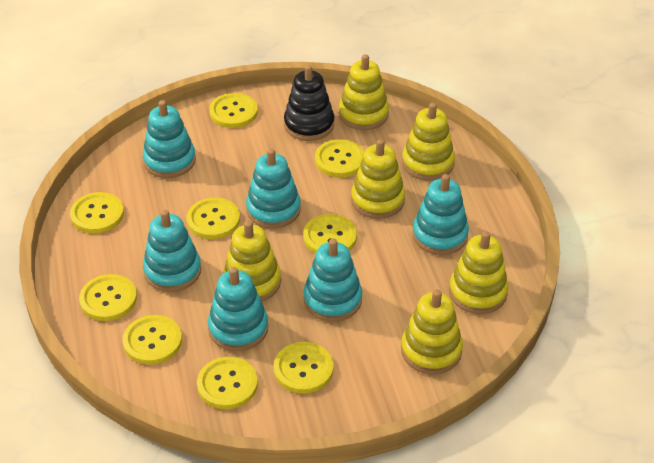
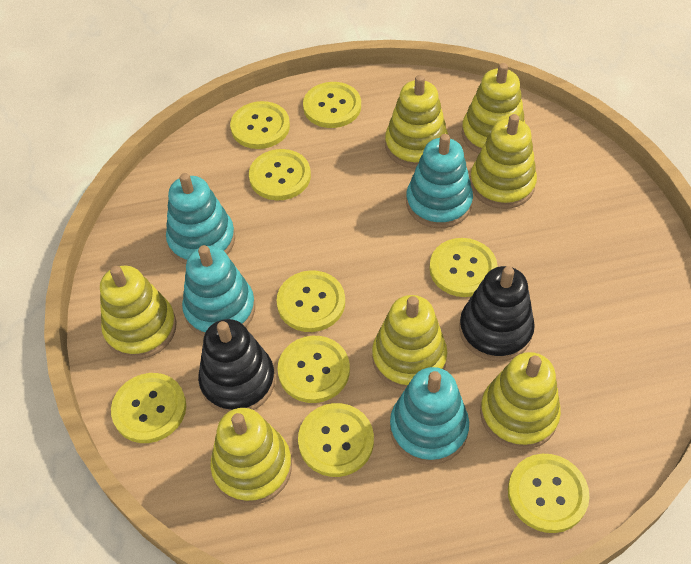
black stacking toy: 1 -> 2
turquoise stacking toy: 6 -> 4
yellow stacking toy: 6 -> 7

